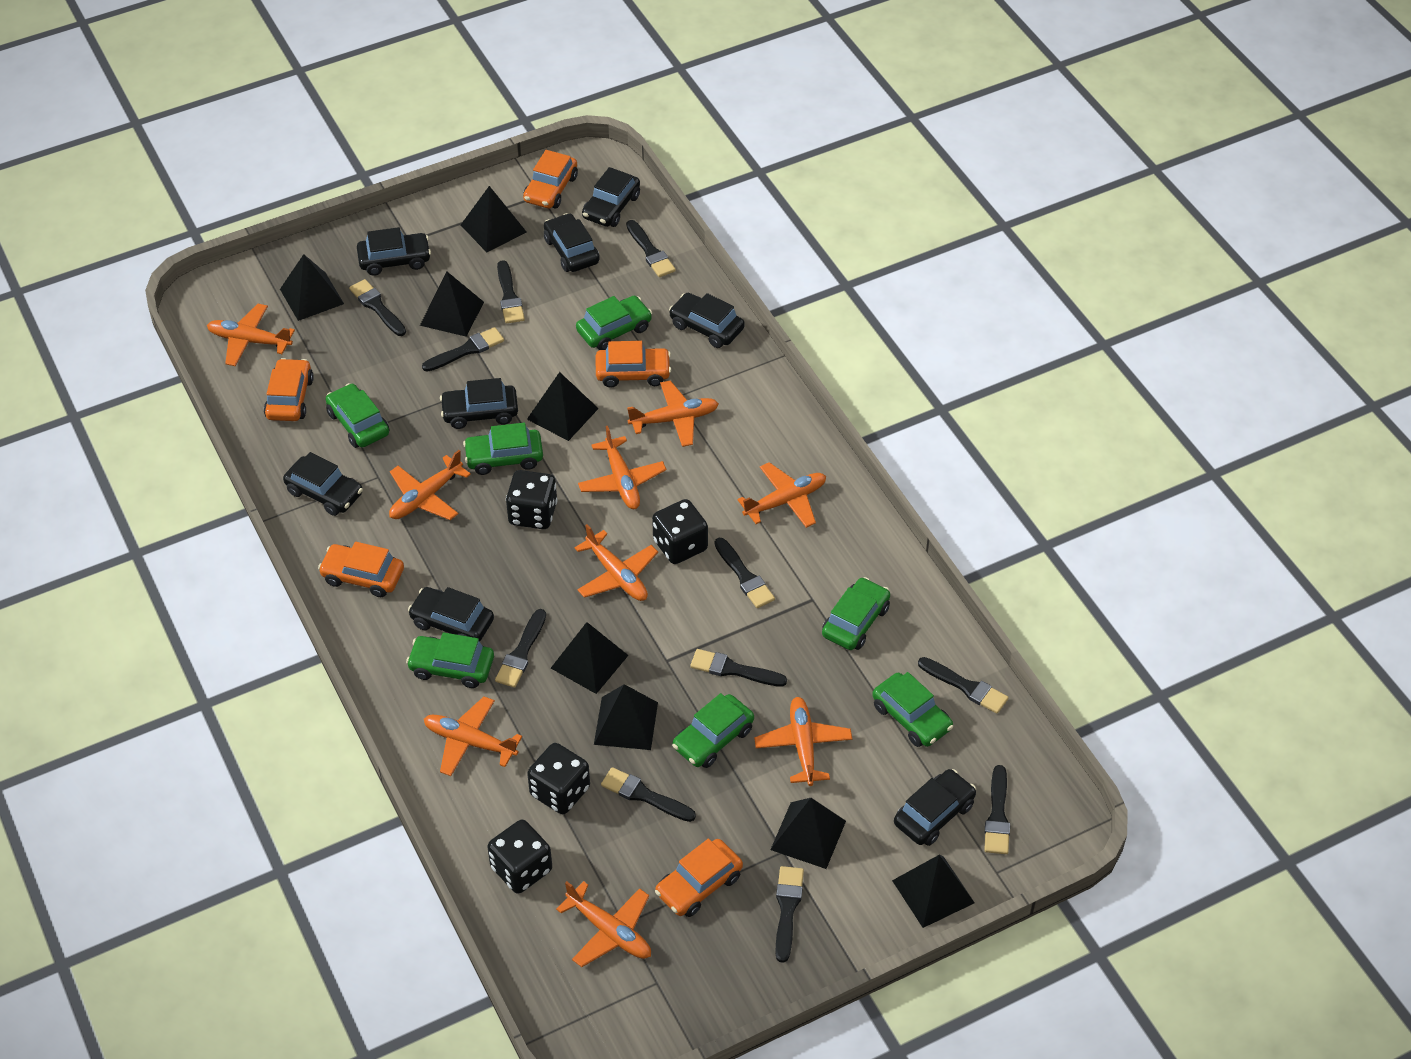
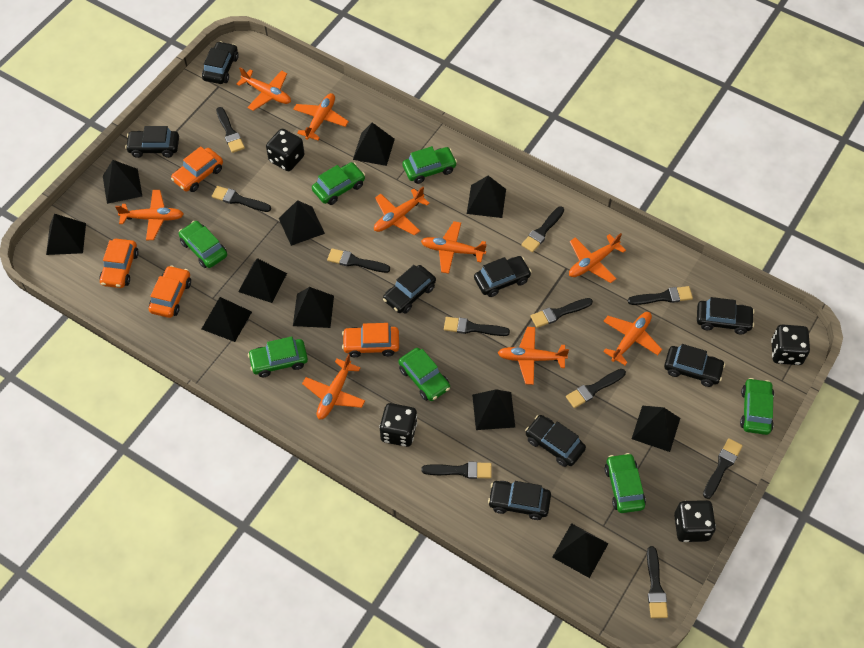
black pyramid: 8 -> 11
orange car: 5 -> 4

